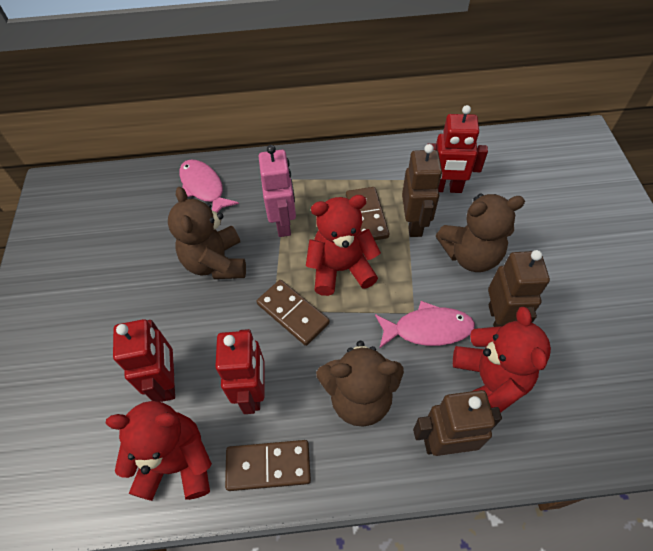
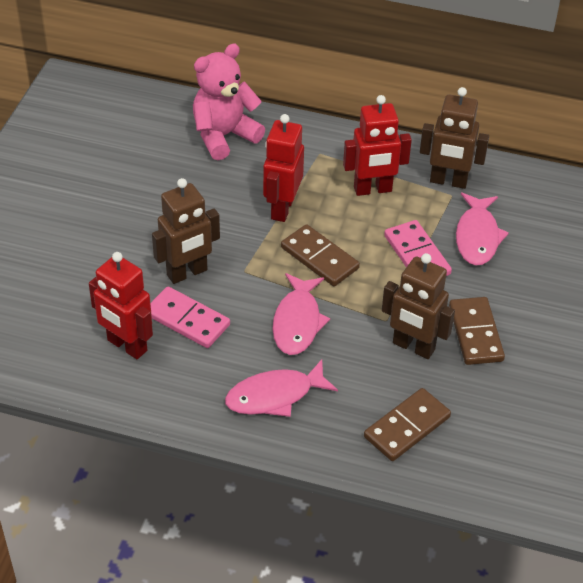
brown teddy bear: 3 -> 0
pink domino: 0 -> 2
pink fish: 2 -> 3
pink robot: 1 -> 0
pink teddy bear: 0 -> 1
red teddy bear: 3 -> 0

